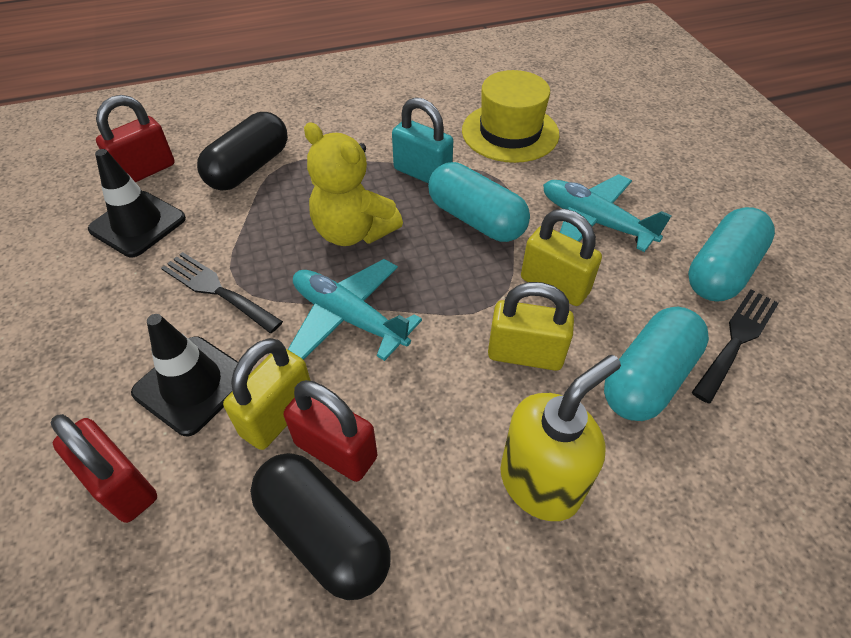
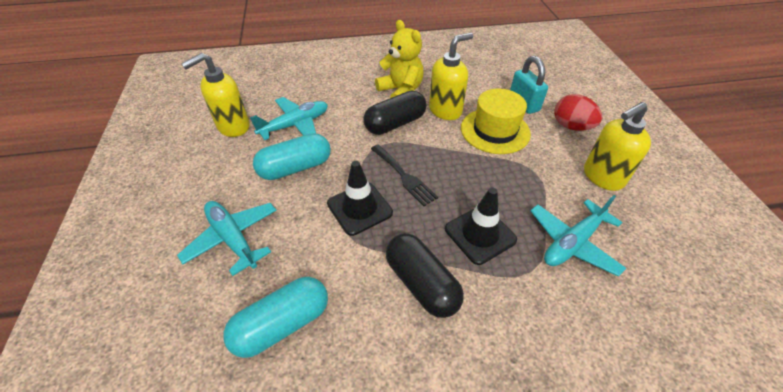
black fork: 2 -> 1
red egg: 0 -> 1
red padlock: 3 -> 0
turquoise capsule: 3 -> 2
turquoise plane: 2 -> 3
yellow padlock: 3 -> 0
yellow soap dispenser: 1 -> 3

